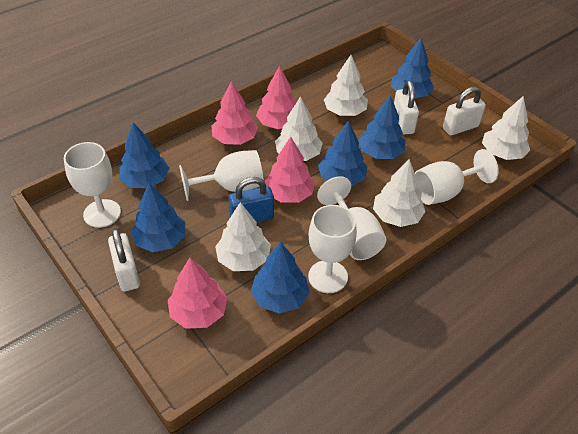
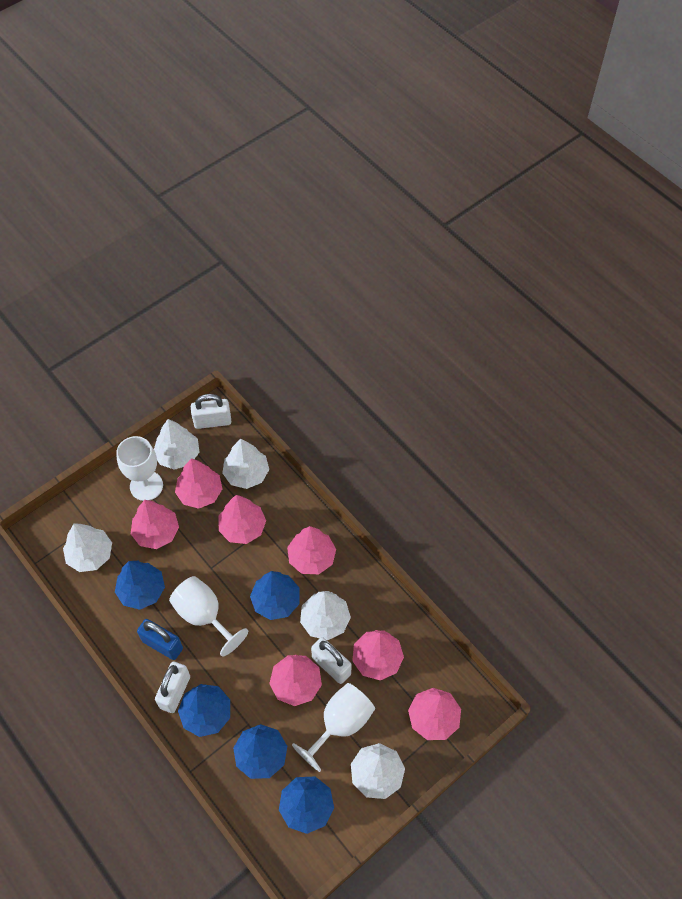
blue tree: 6 -> 5
pink tree: 4 -> 7
white goblet: 5 -> 3

